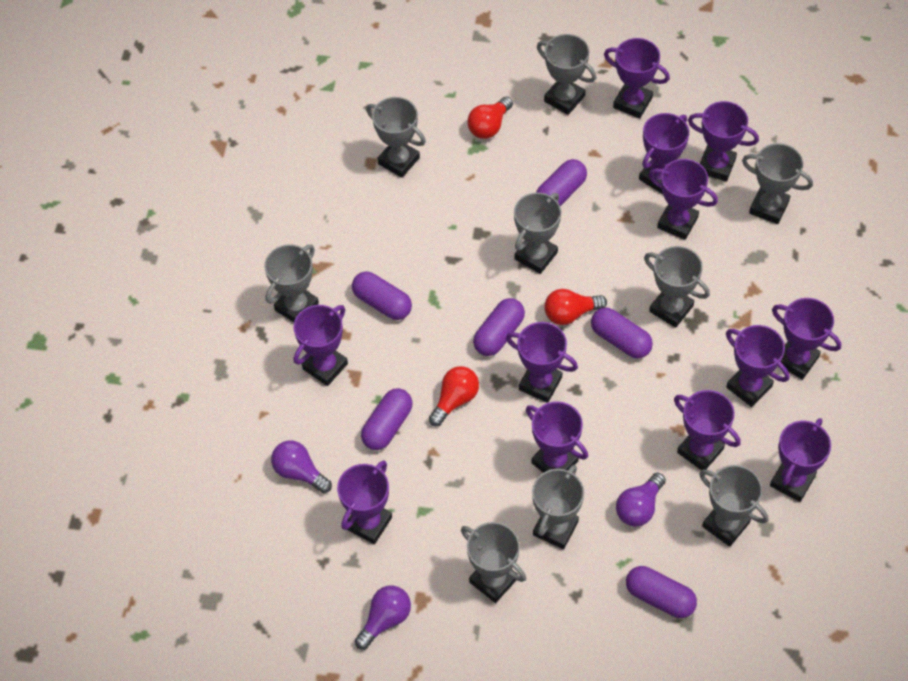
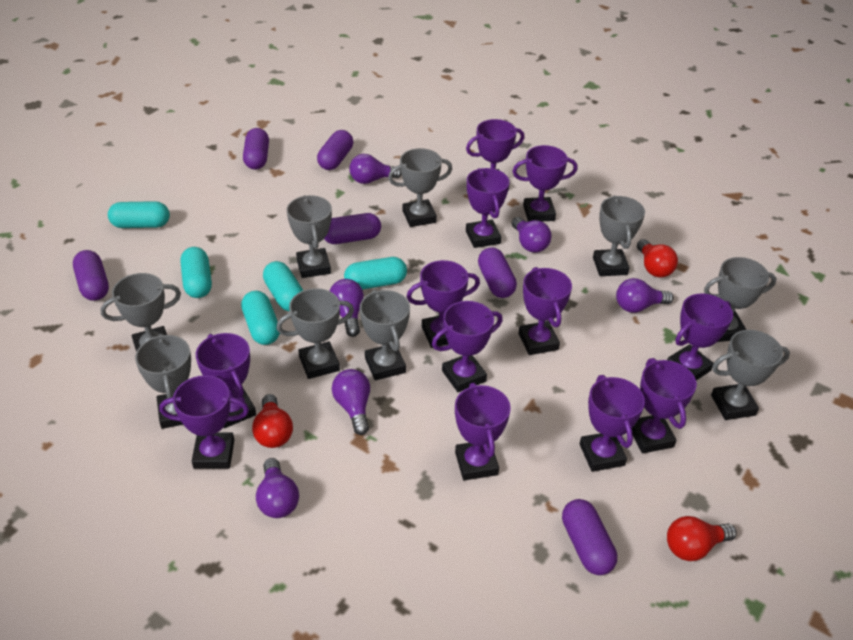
purple light bulb: 3 -> 6
turquoise capsule: 0 -> 5

